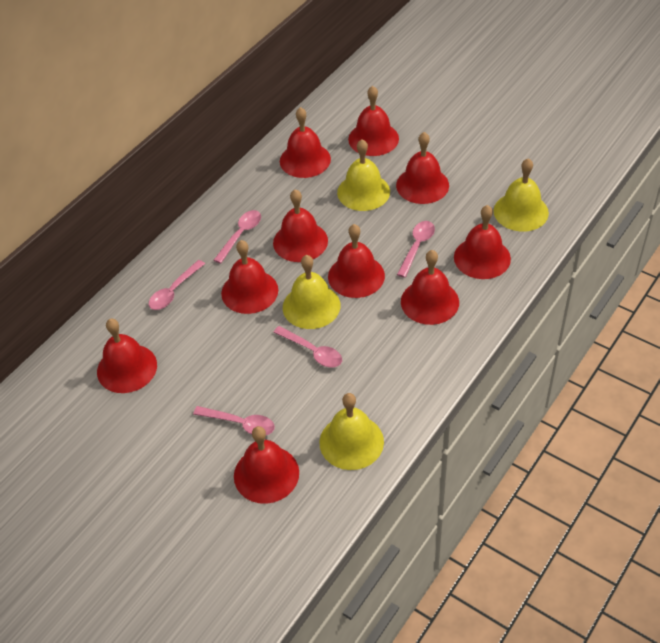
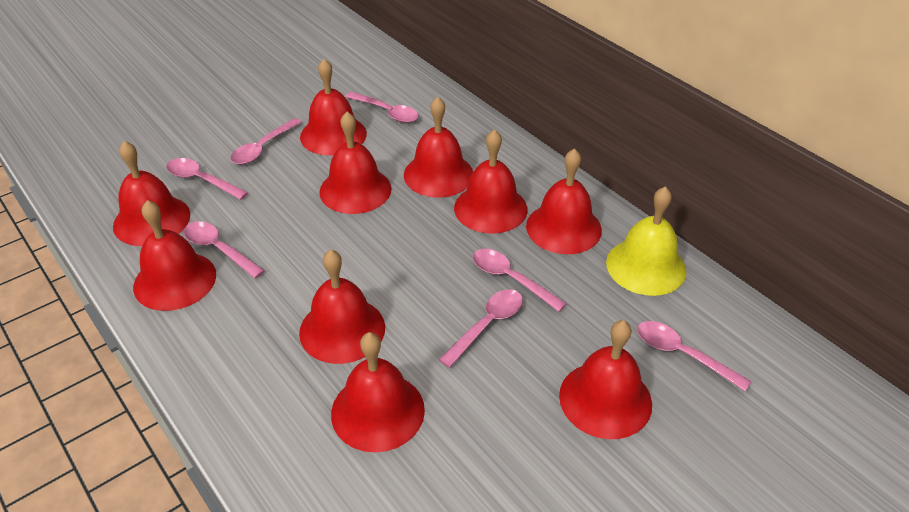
pink spoon: 5 -> 7
yellow bell: 4 -> 1

